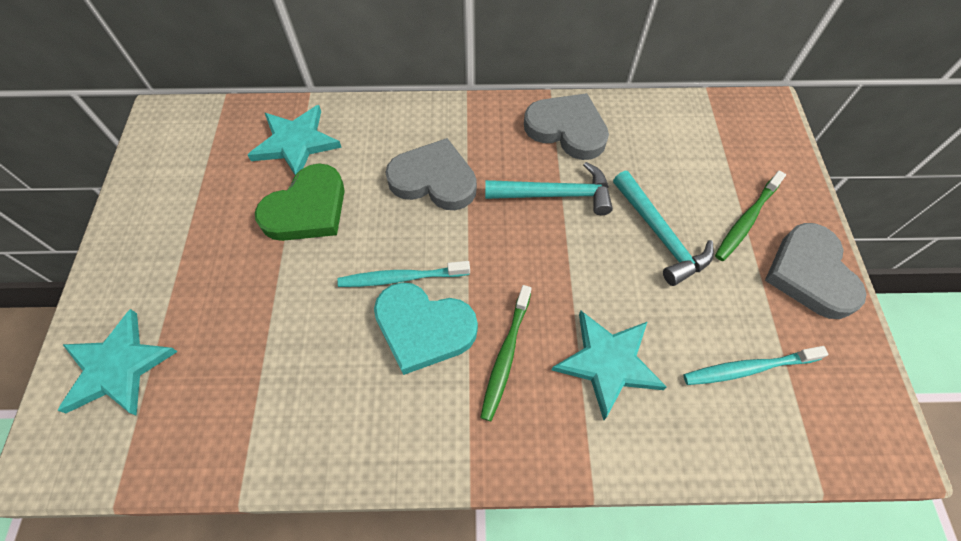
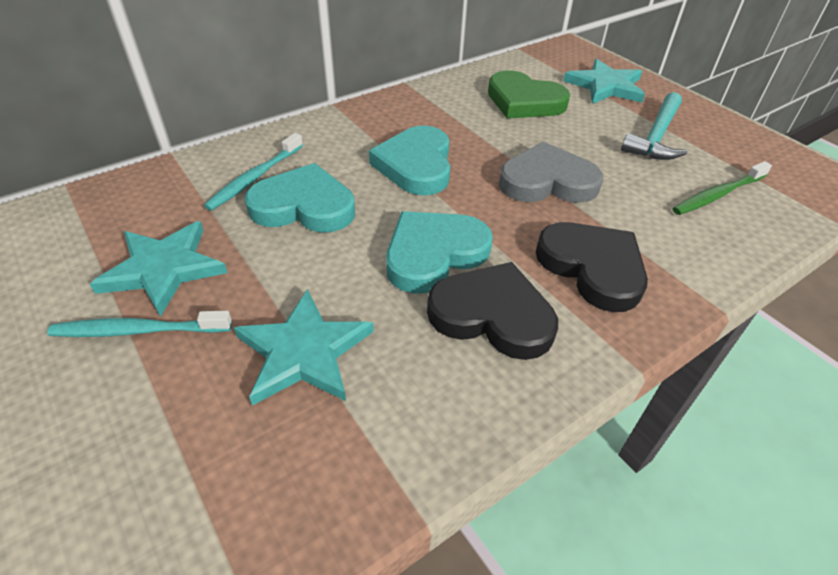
black heart: 0 -> 2
green toothbrush: 2 -> 1
grey heart: 3 -> 1
turquoise hammer: 2 -> 1
turquoise heart: 1 -> 3

